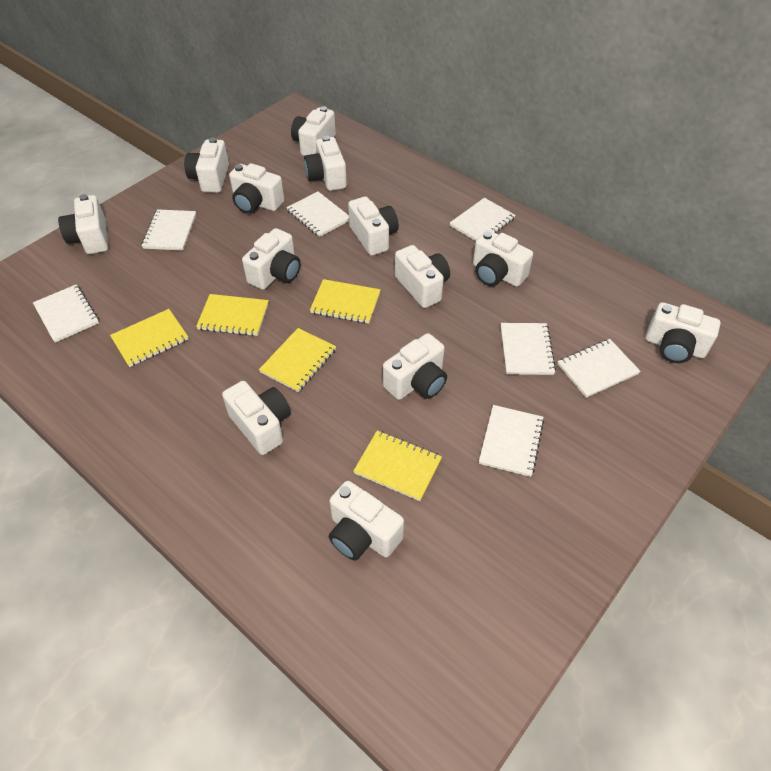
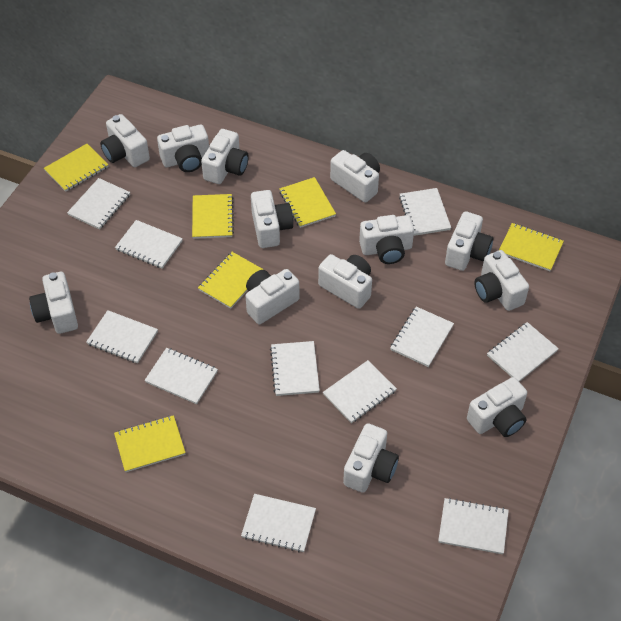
white notebook: 7 -> 11
yellow notebook: 5 -> 6

